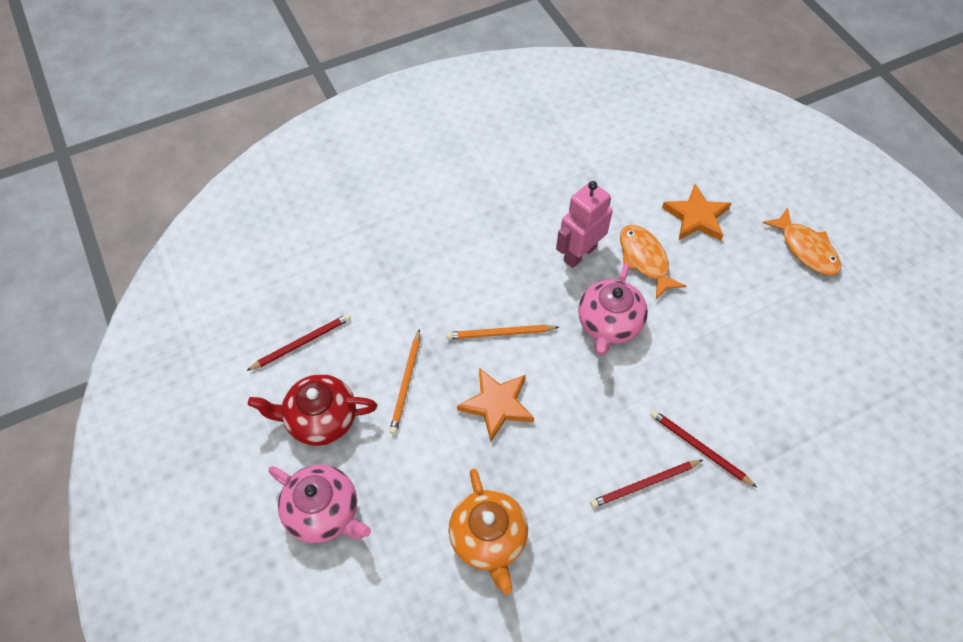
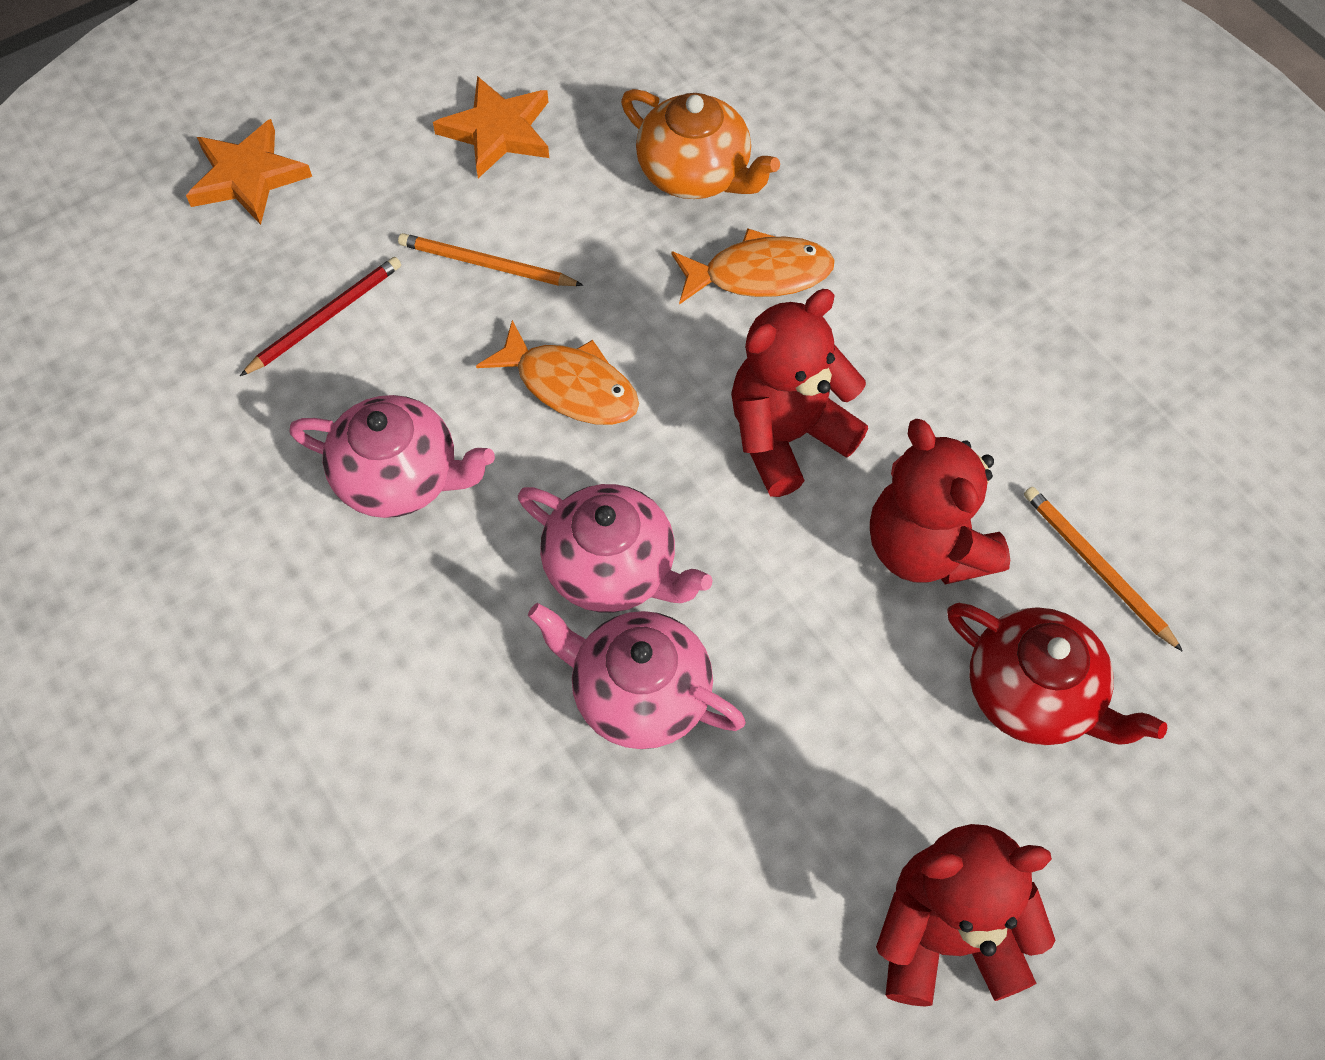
pink robot: 1 -> 0
pink teapot: 2 -> 3
red pencil: 3 -> 1
red teddy bear: 0 -> 3

